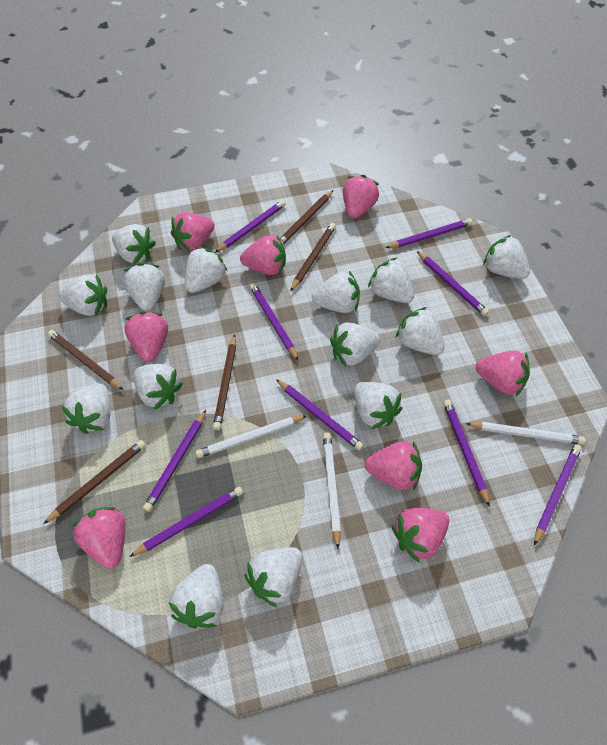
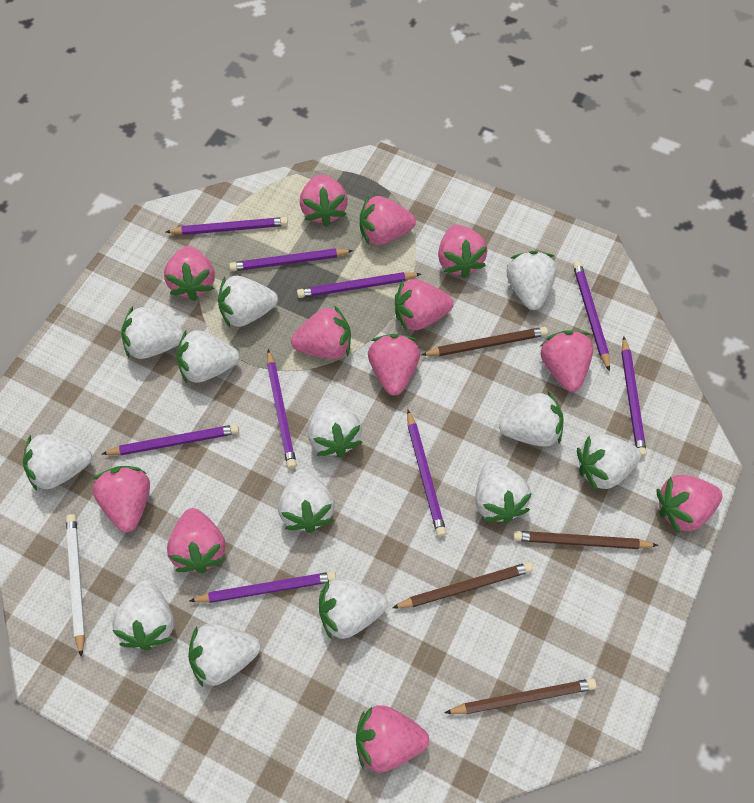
brown pencil: 5 -> 4
pink strawberry: 8 -> 12
white pencil: 3 -> 1
white strawberry: 14 -> 13

